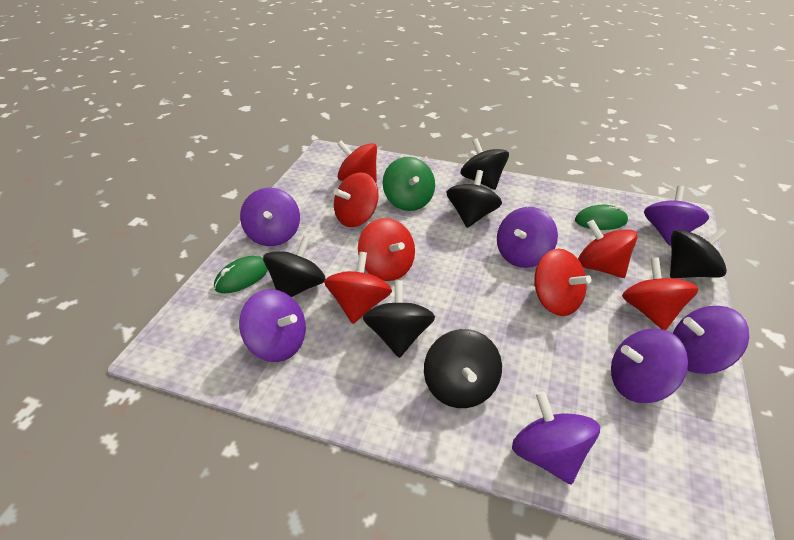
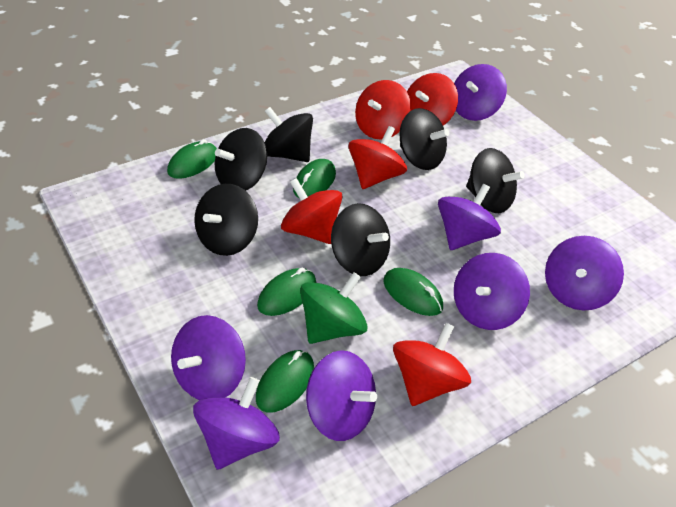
green mouse: 2 -> 5
red spinning top: 7 -> 5

